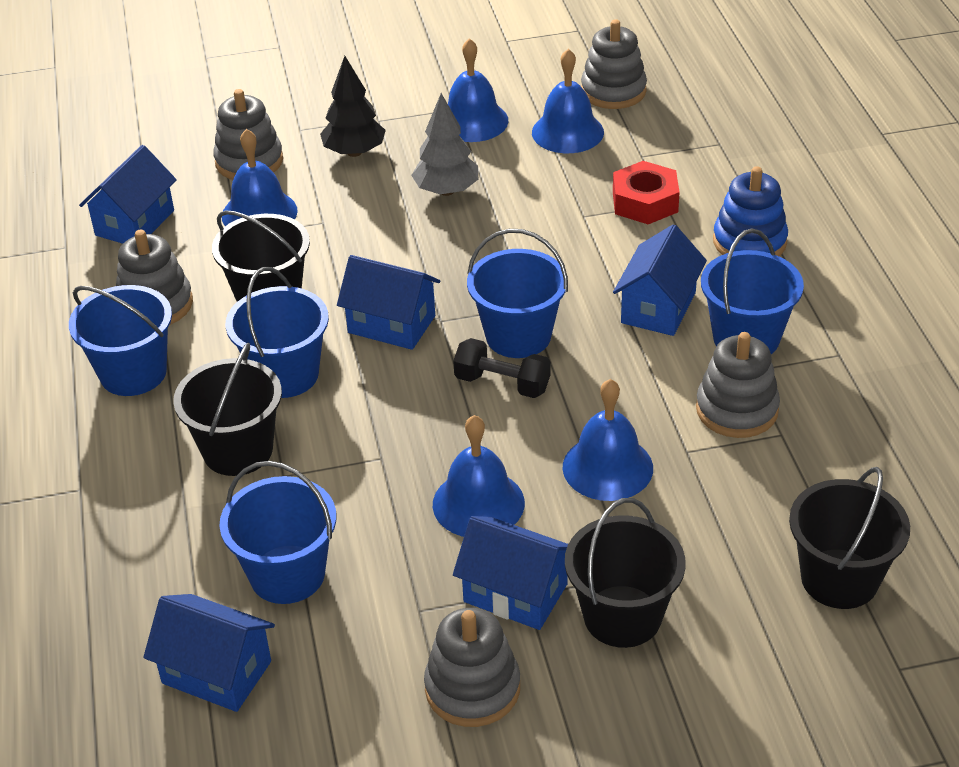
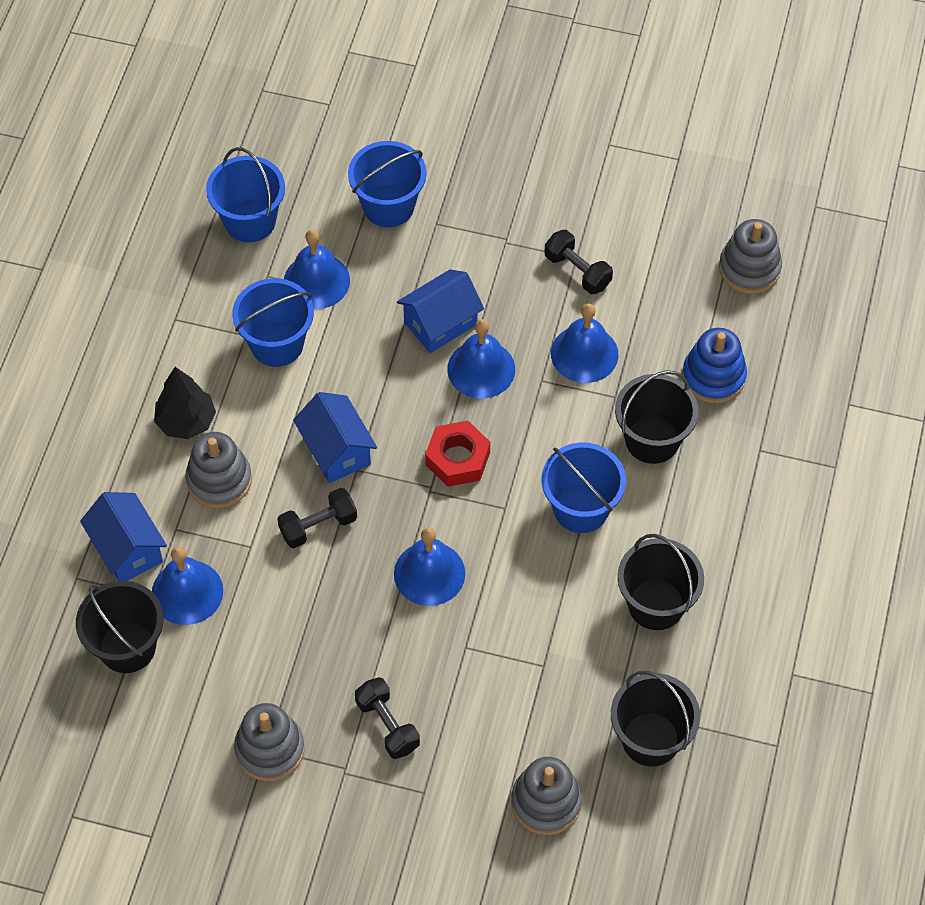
black dumbbell: 1 -> 3
blue bucket: 5 -> 4
blue house: 5 -> 3
grey stacking toy: 5 -> 4
grey tree: 1 -> 0

